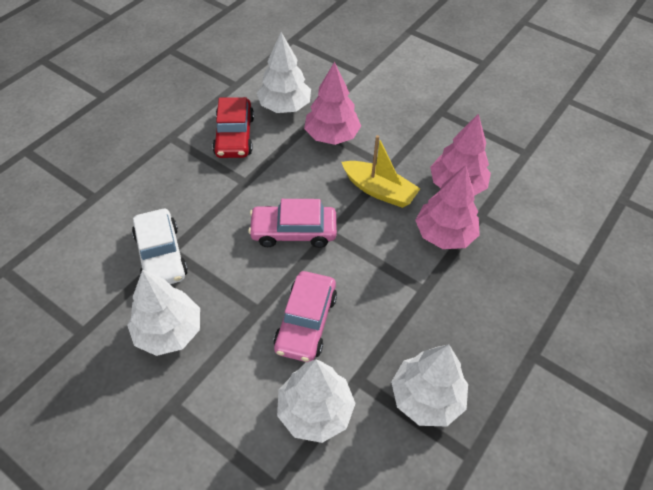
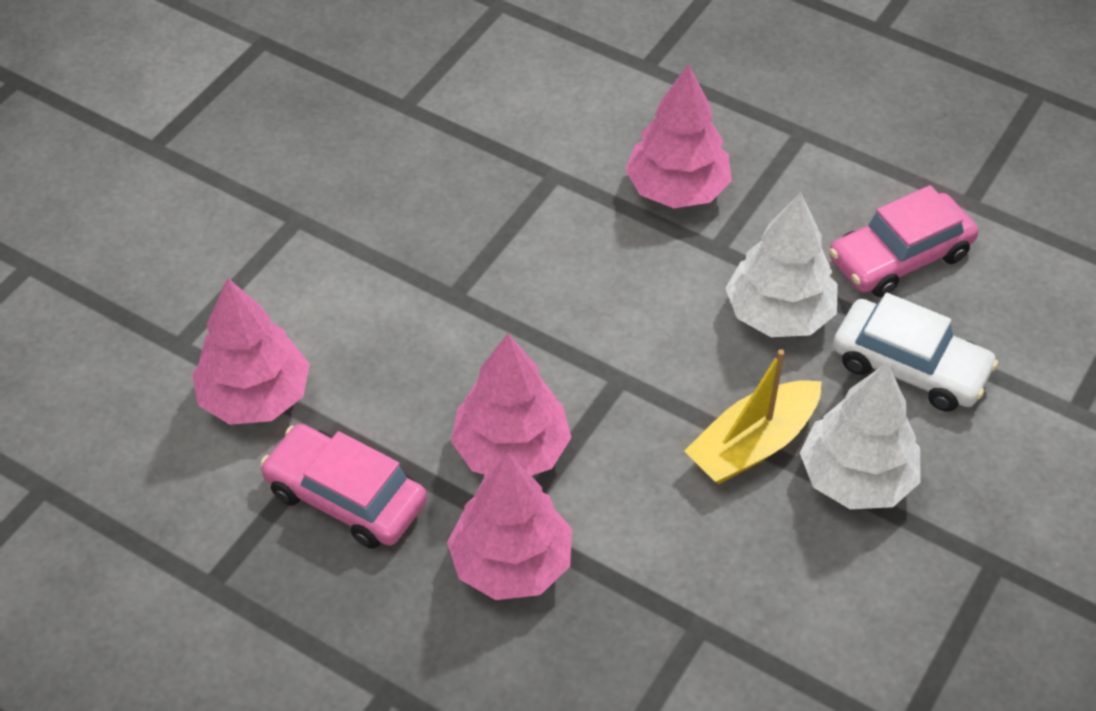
pink tree: 3 -> 4
red car: 1 -> 0
white tree: 4 -> 2

